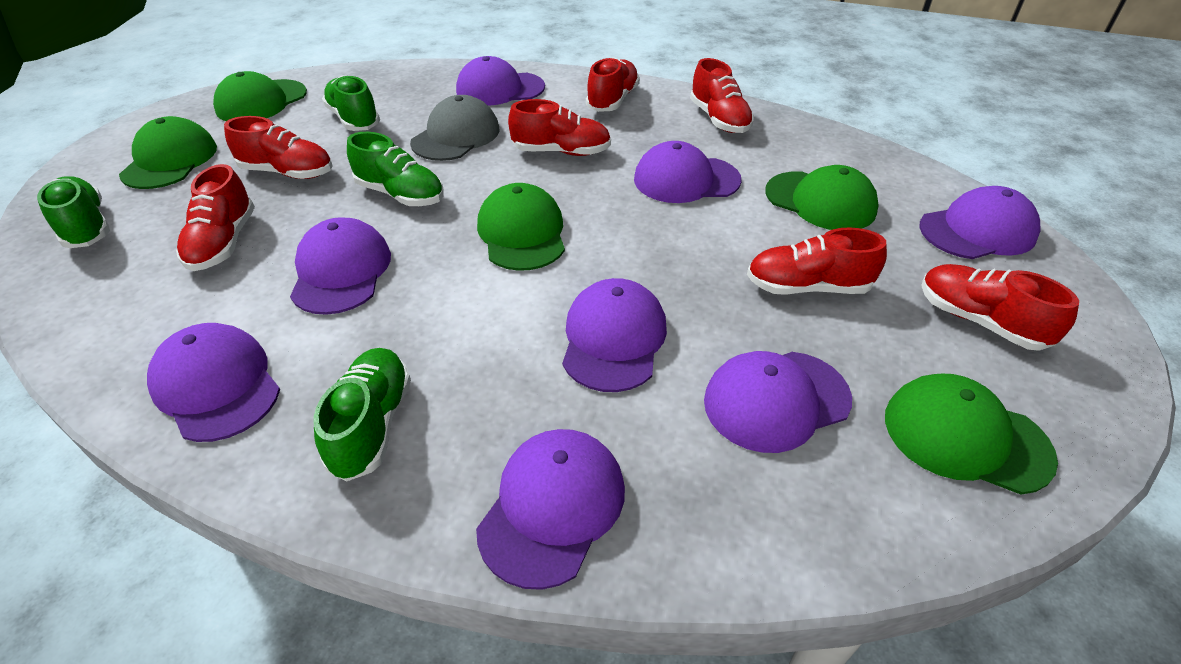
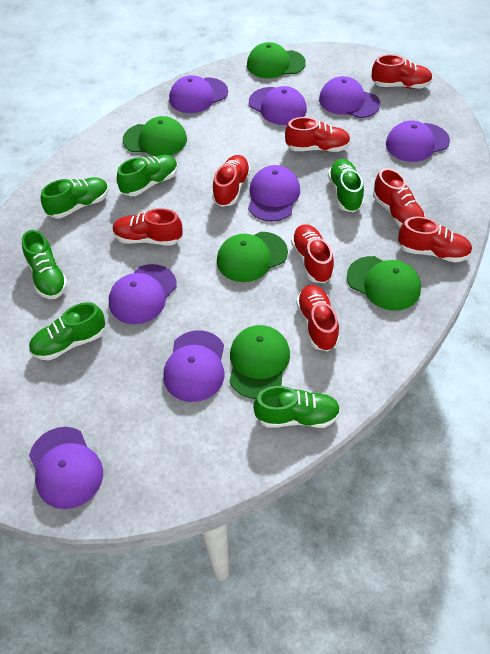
green shoe: 4 -> 6
grey cap: 1 -> 0
red shoe: 7 -> 8

